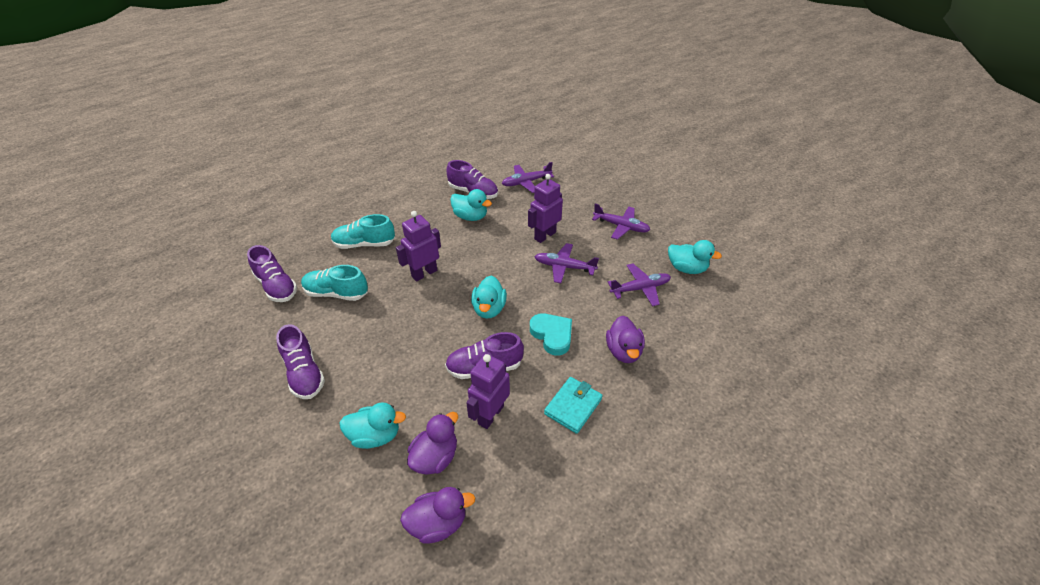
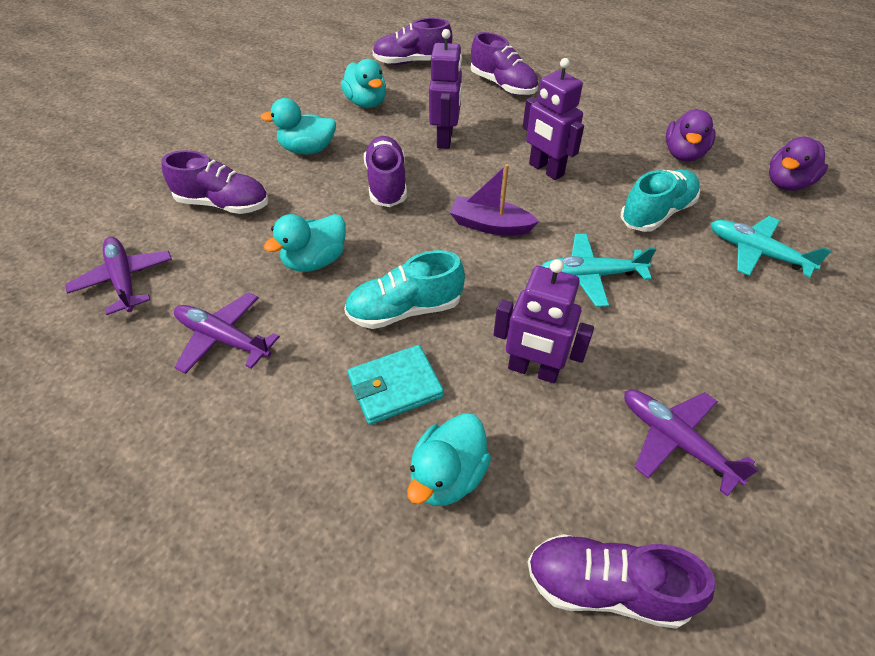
purple boat: 0 -> 1
purple duck: 3 -> 2
purple plane: 4 -> 3
purple shoe: 4 -> 5
turquoise heart: 1 -> 0
turquoise plane: 0 -> 2

